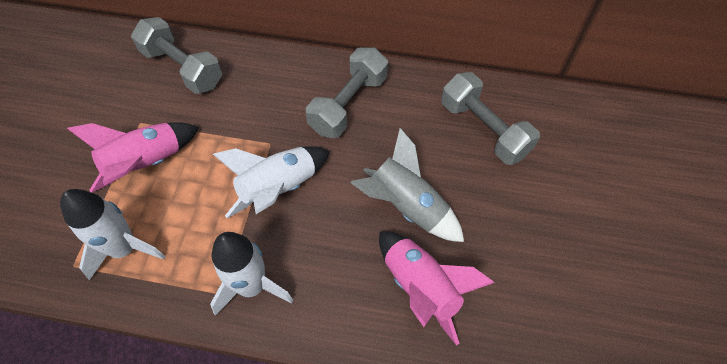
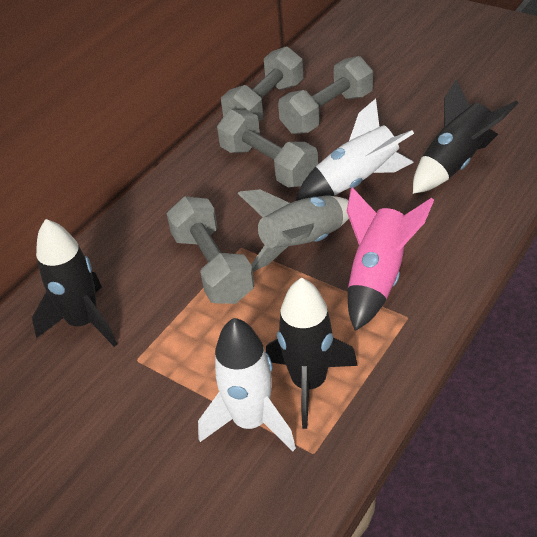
black rocket: 0 -> 3
grey dumbbell: 3 -> 4
pink rocket: 2 -> 1
white rocket: 3 -> 2

